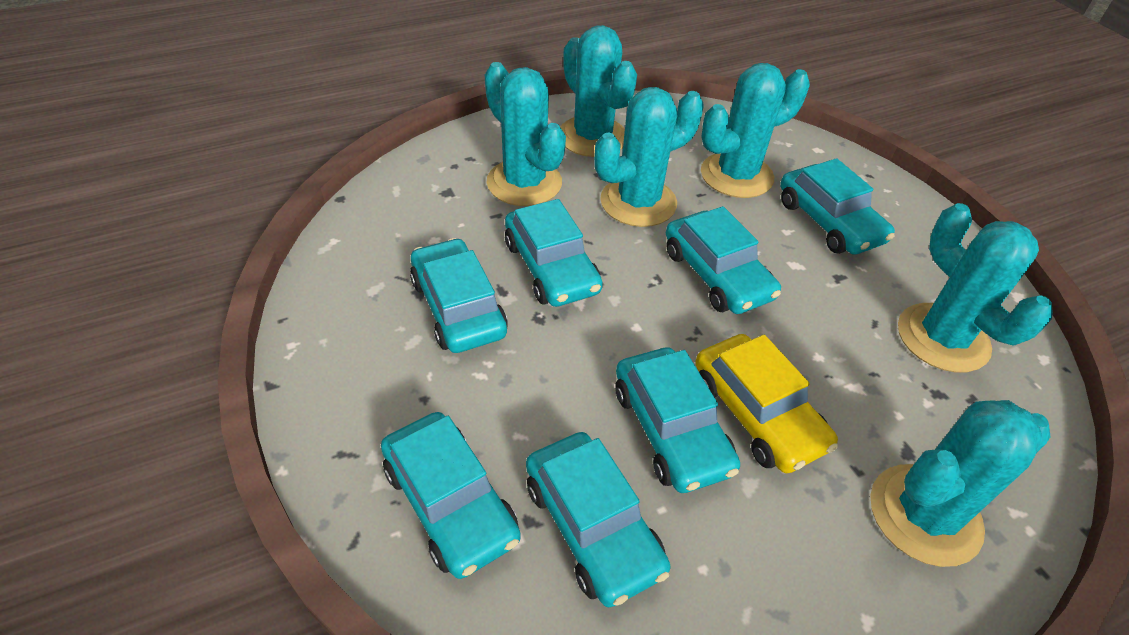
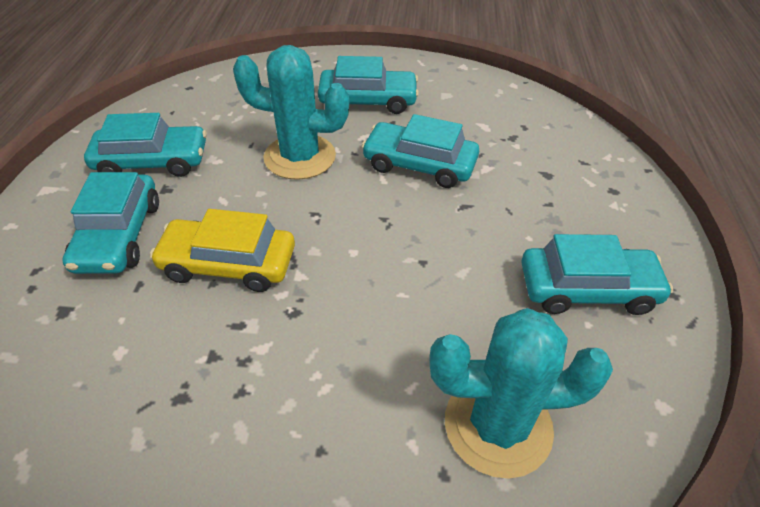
turquoise cactus: 6 -> 2
turquoise car: 7 -> 5

